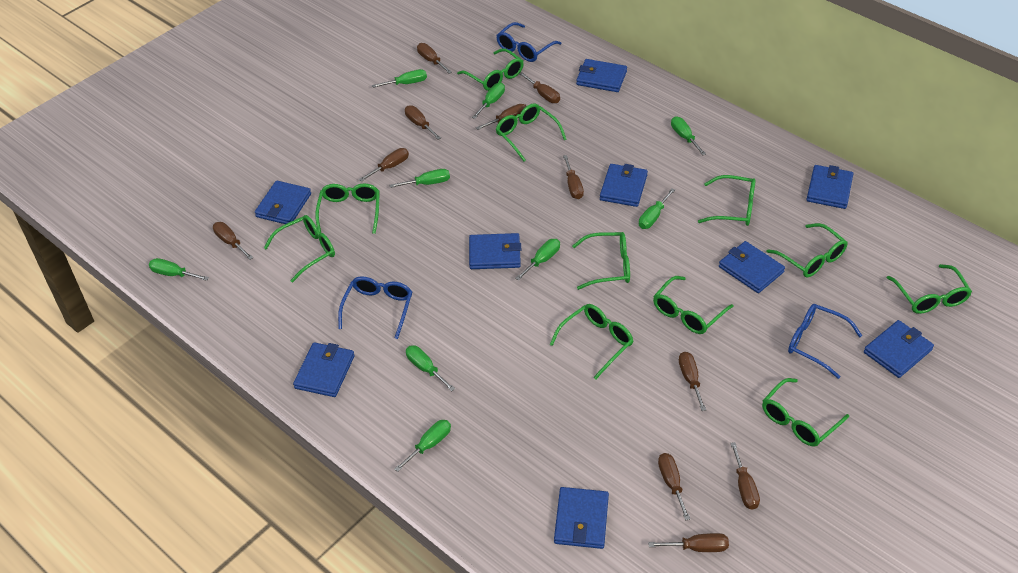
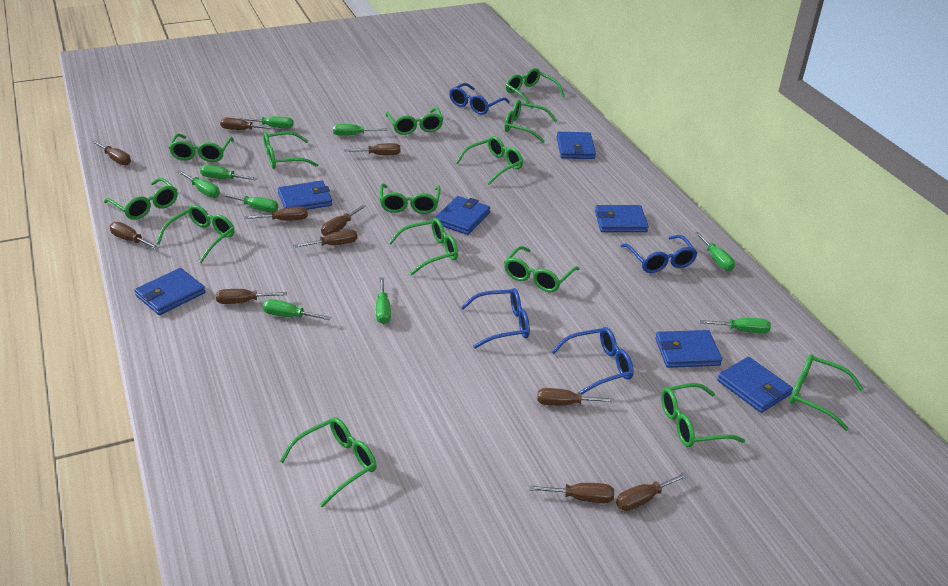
blue glasses: 3 -> 4
blue wallet: 9 -> 7
green glasses: 11 -> 14

